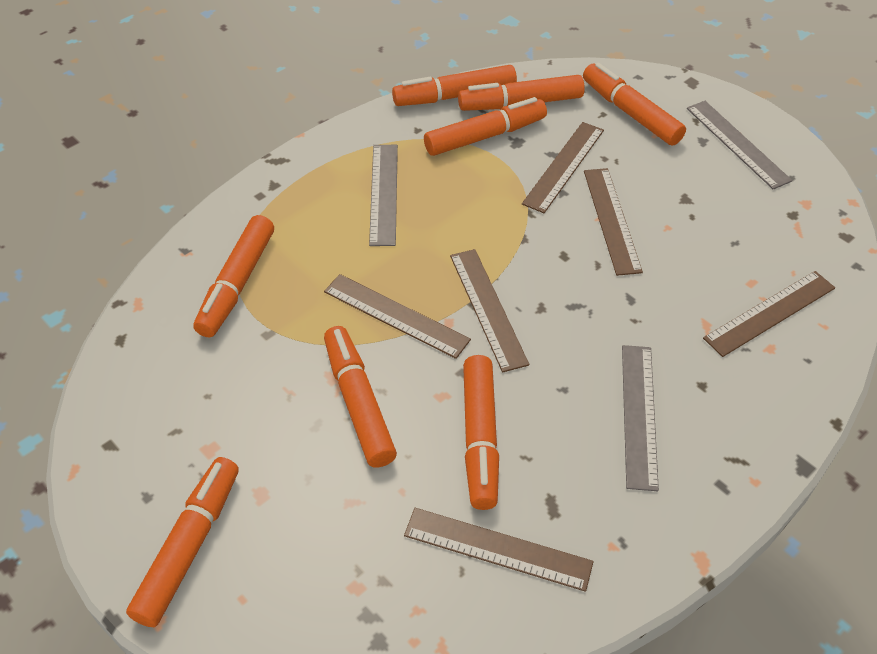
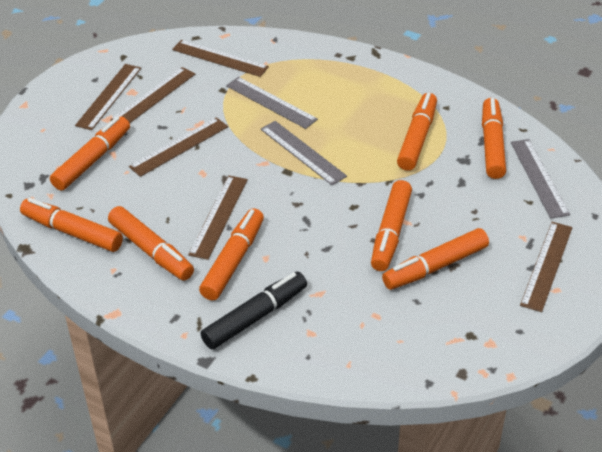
black marker: 0 -> 1

